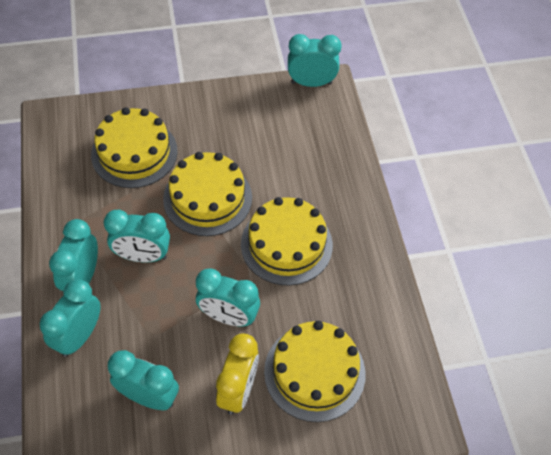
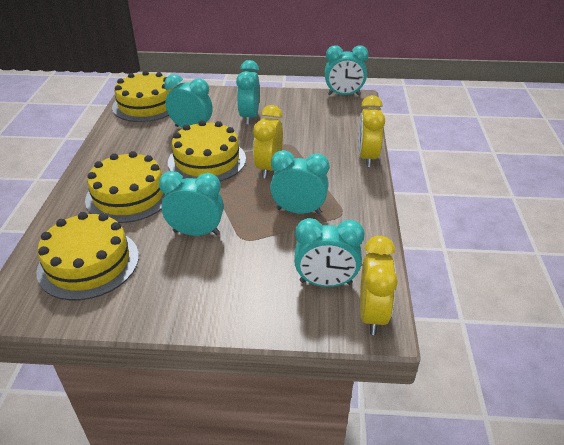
yellow clock: 1 -> 3

